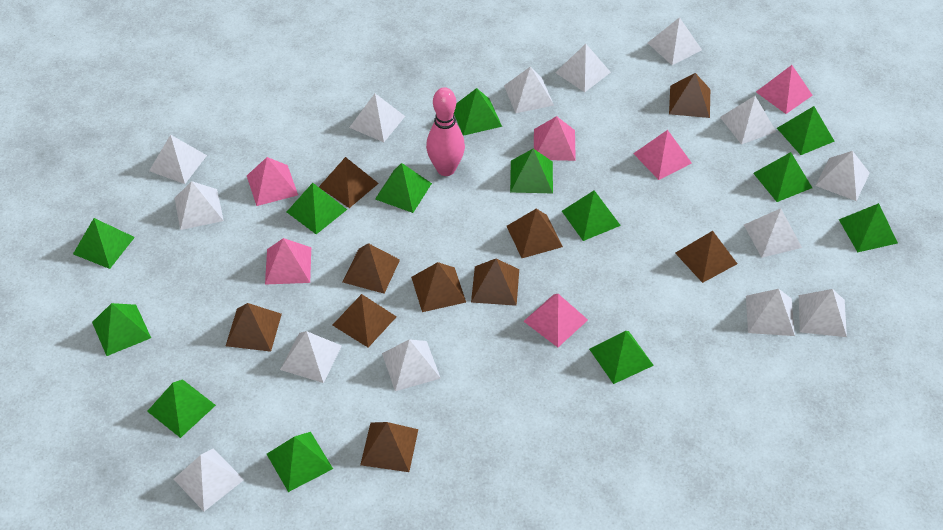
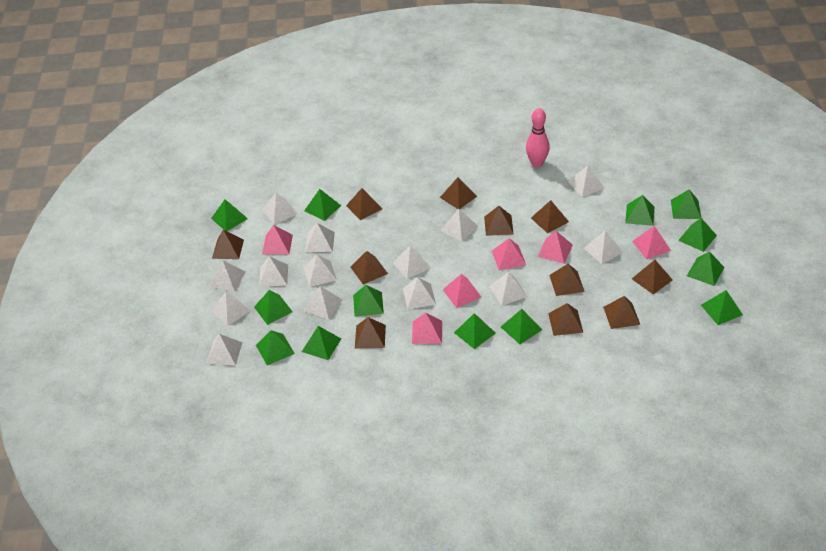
brown pyramid: 10 -> 11

